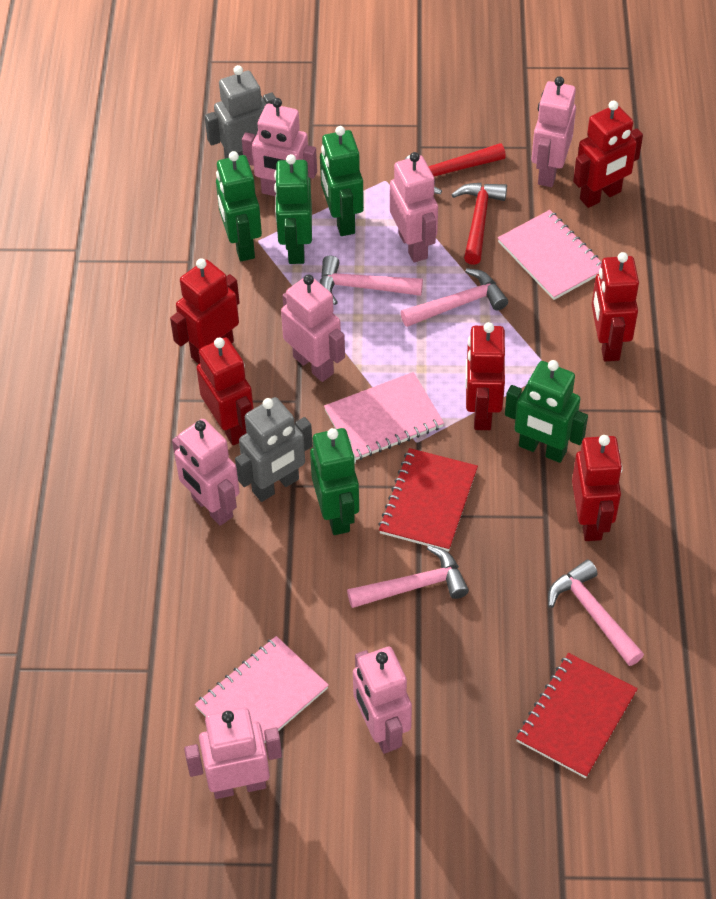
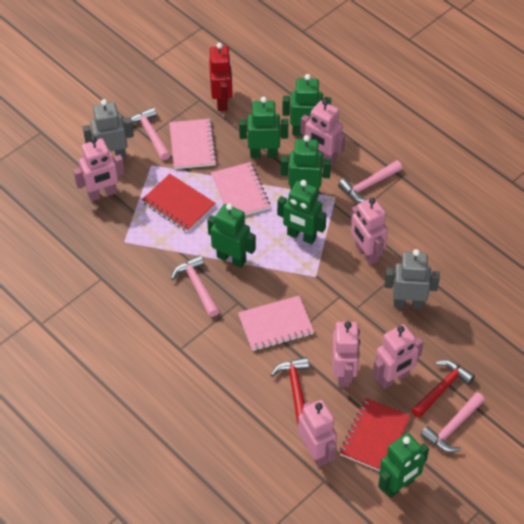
green robot: 5 -> 6
pink robot: 7 -> 6
red robot: 6 -> 1

